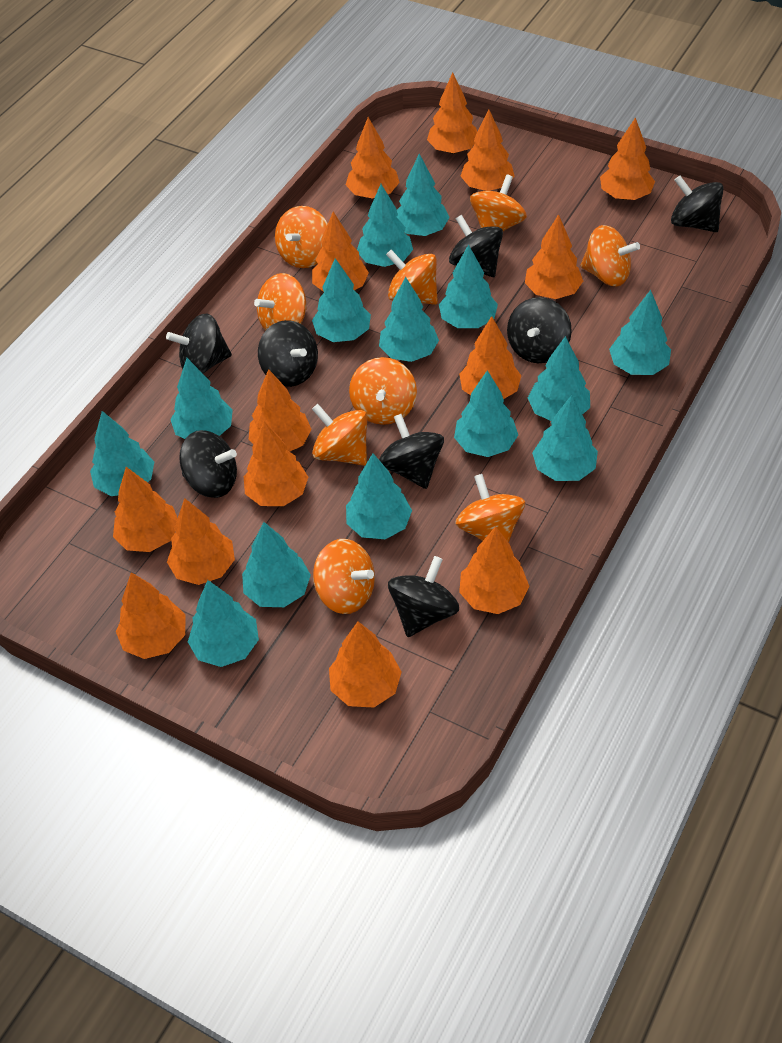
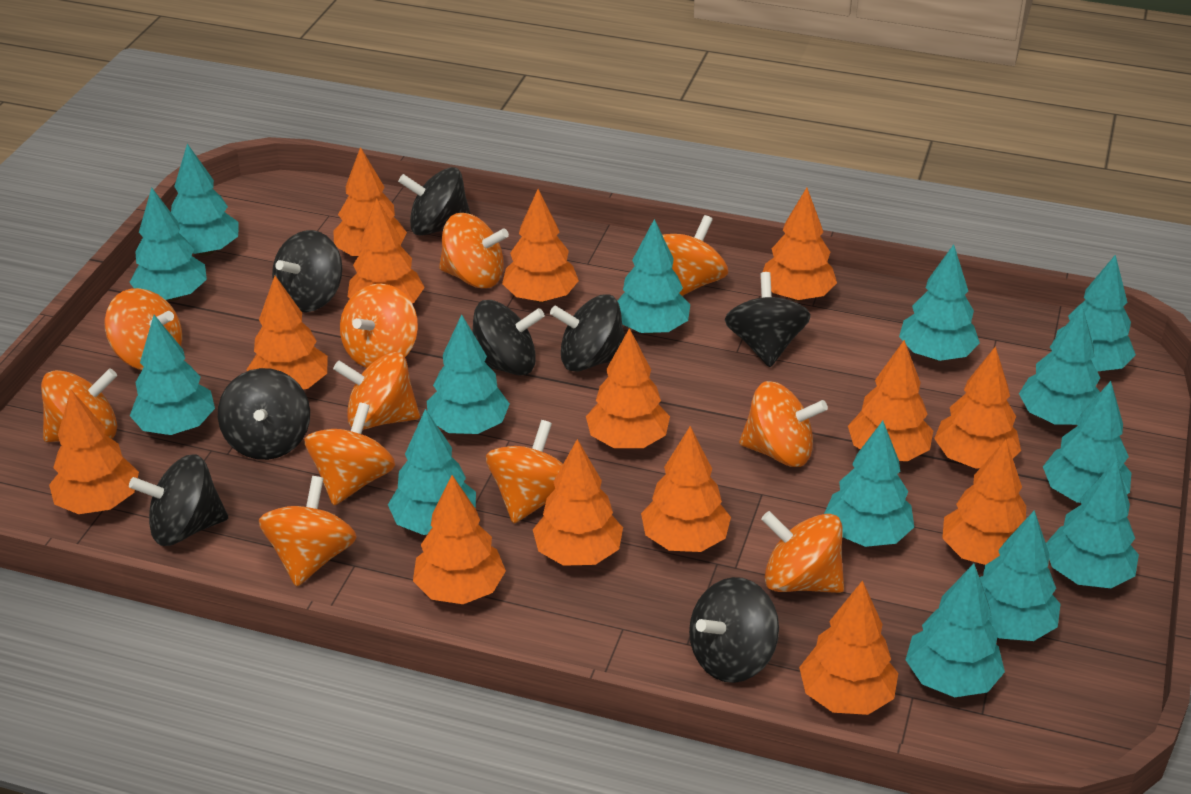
orange spinning top: 9 -> 11

